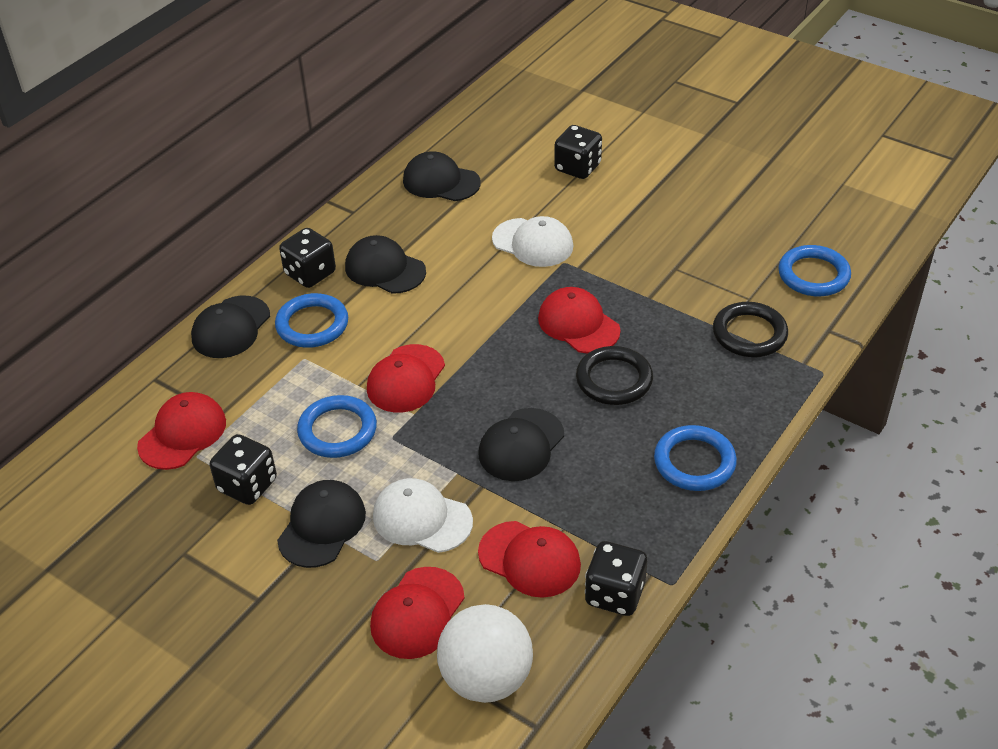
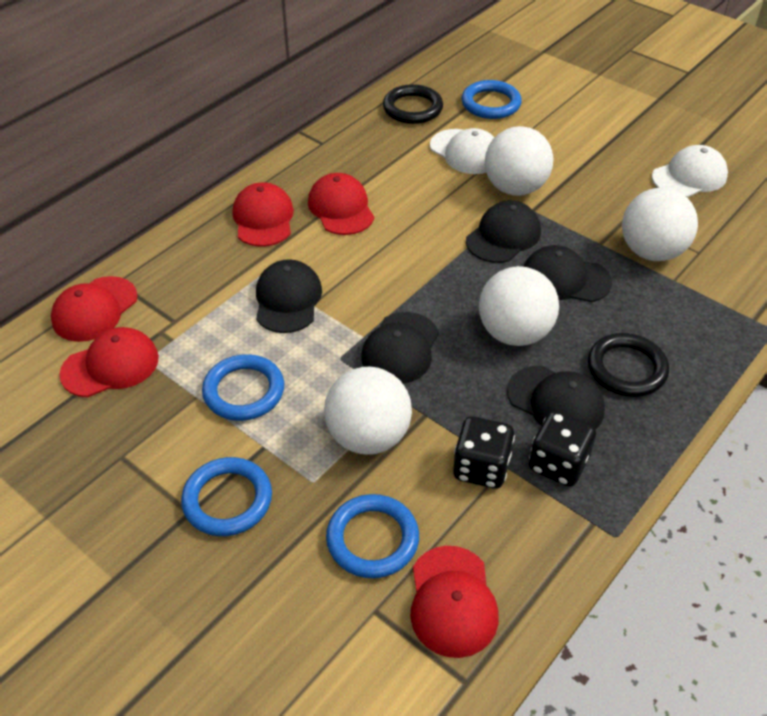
black dice: 4 -> 2
white ball: 1 -> 4

